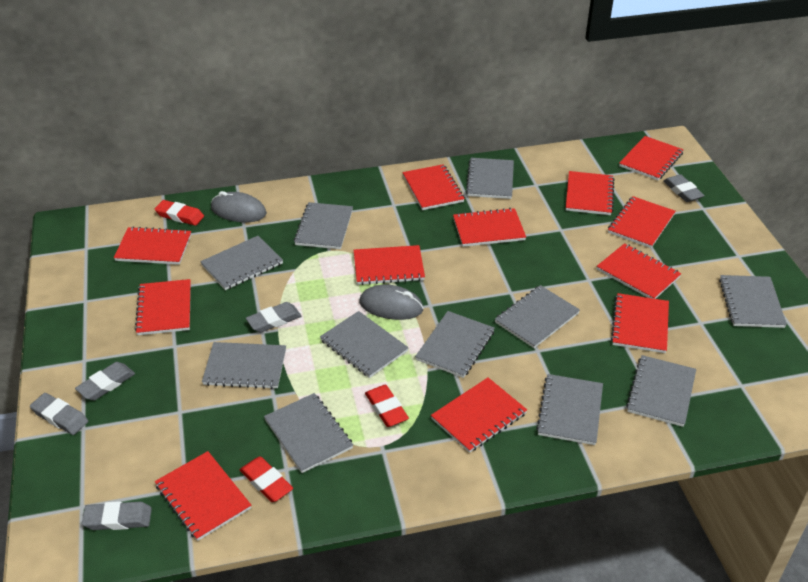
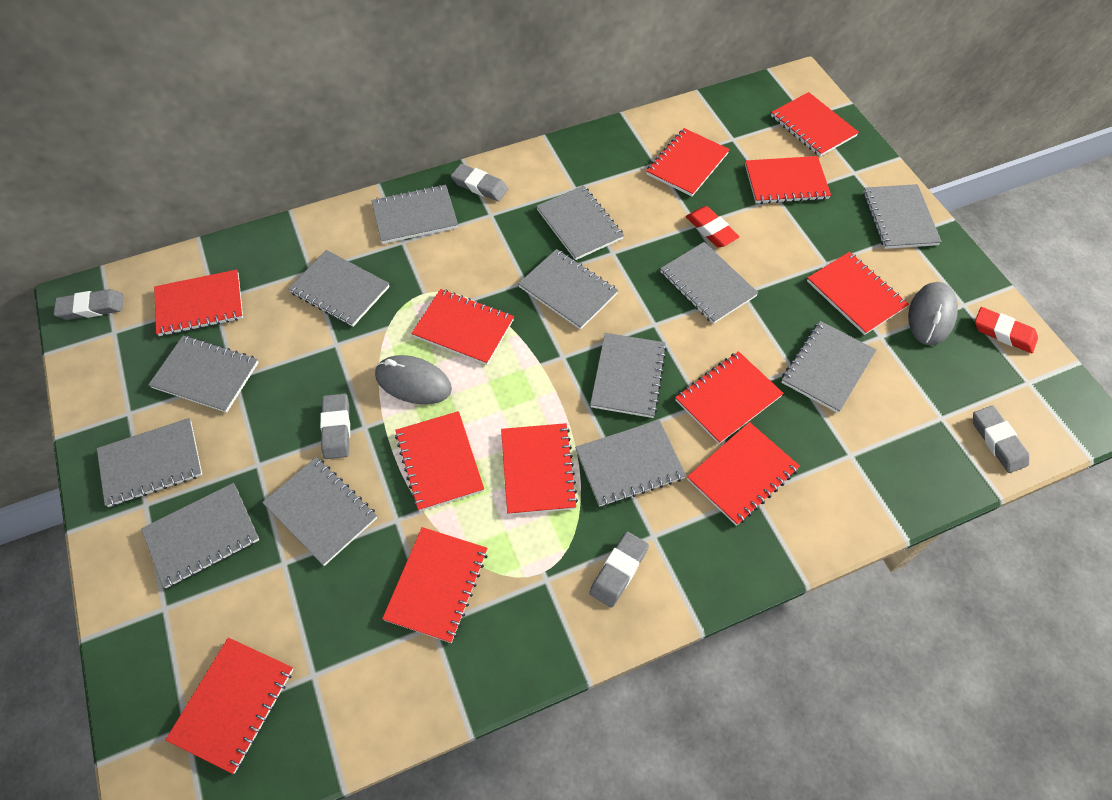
grey notebook: 11 -> 13
red eraser: 3 -> 2

